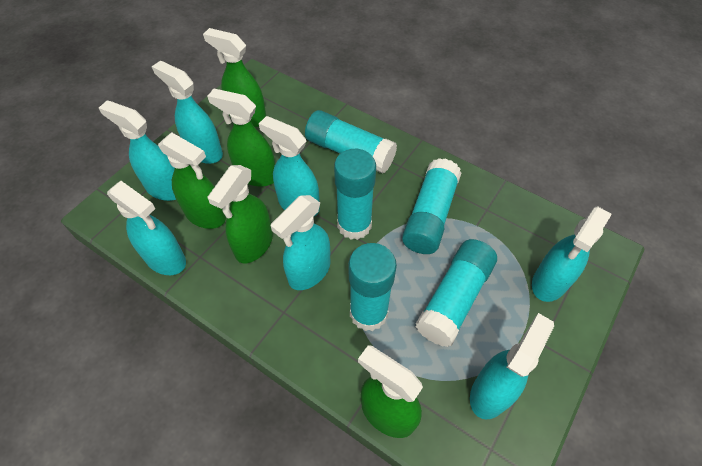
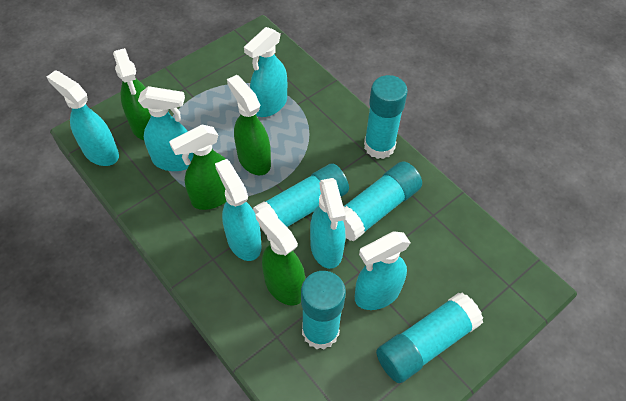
green spray bottle: 5 -> 4
turquoise spray bottle: 7 -> 6

